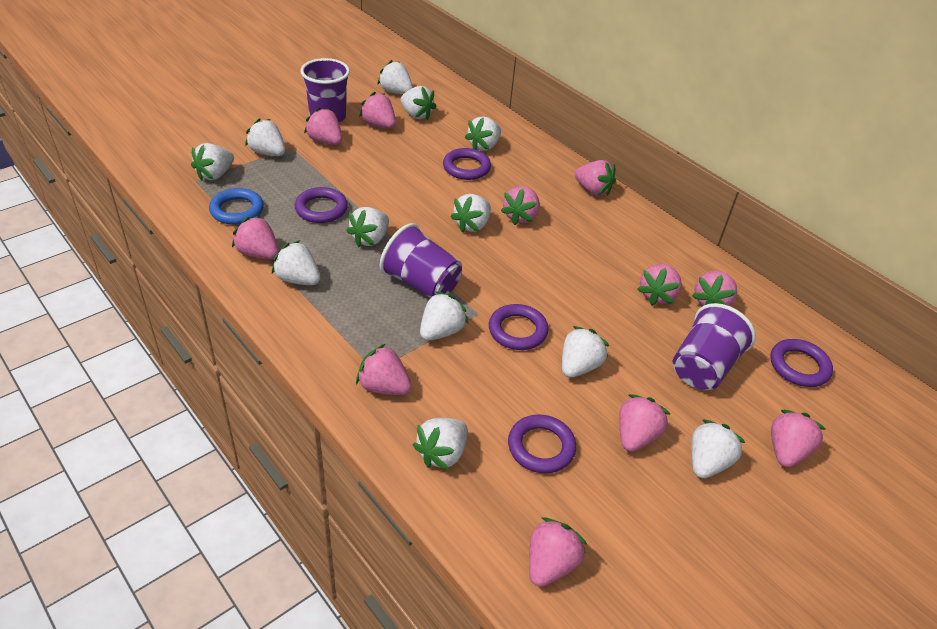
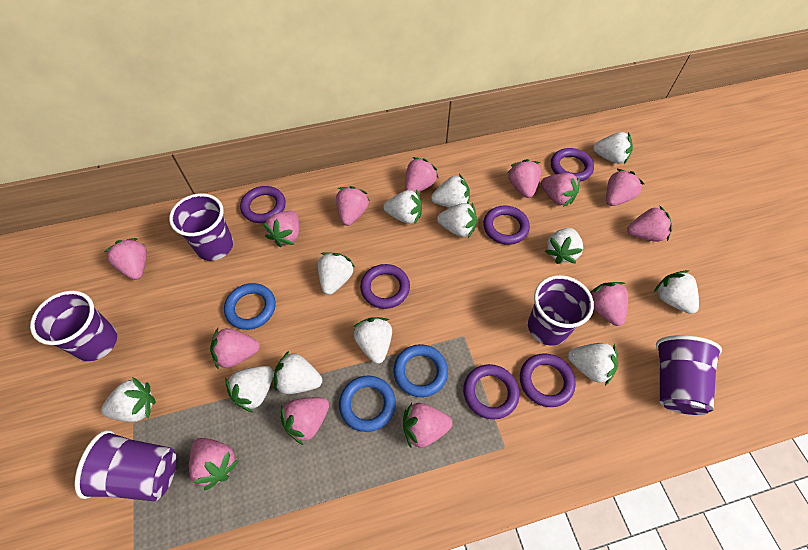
blue ring: 1 -> 3
pink strawberry: 11 -> 13
purple cup: 3 -> 5
purple ring: 5 -> 6

